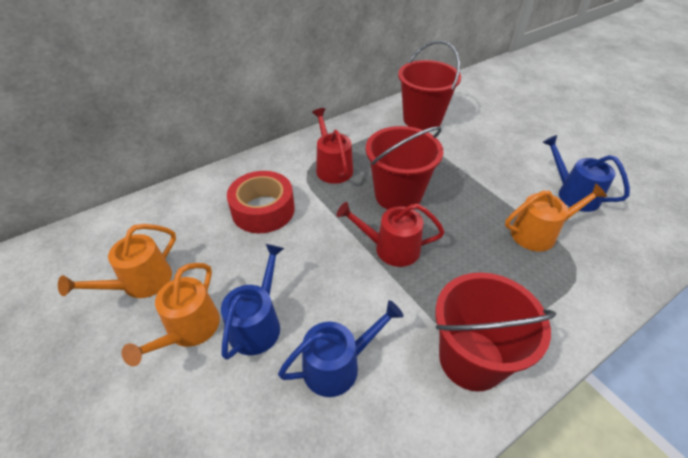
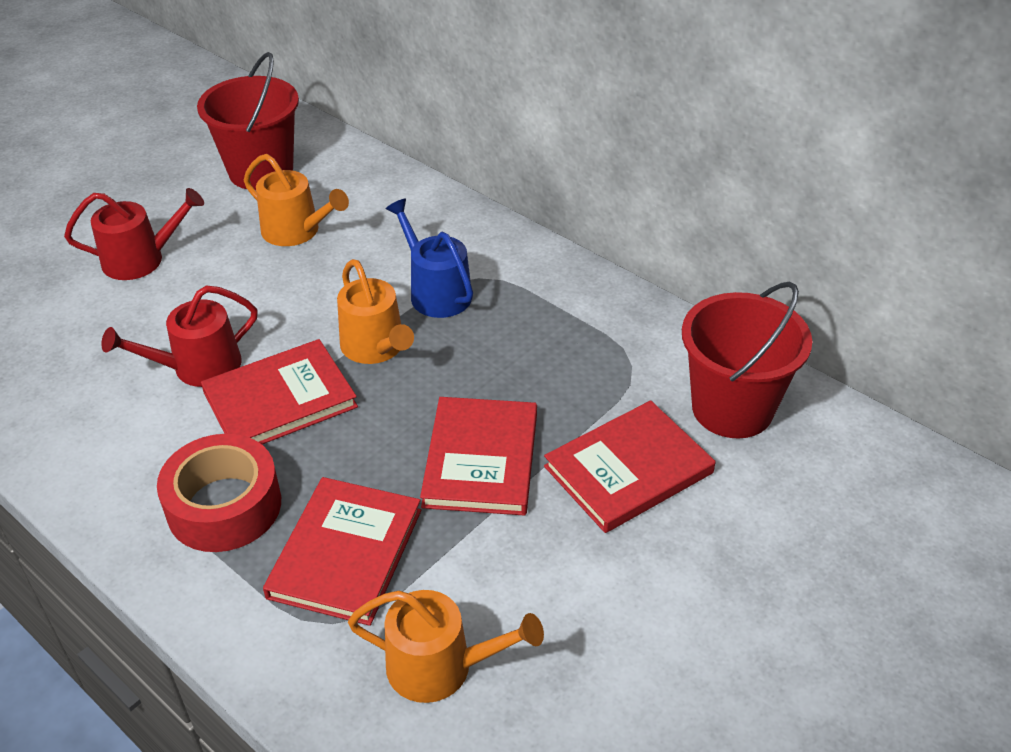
blue watering can: 3 -> 1
red book: 0 -> 4
red bucket: 3 -> 2

